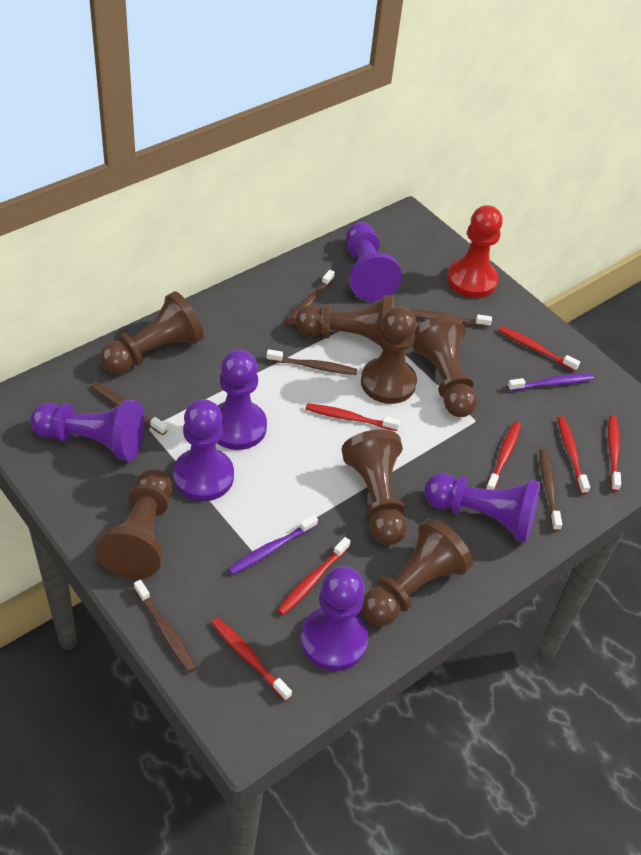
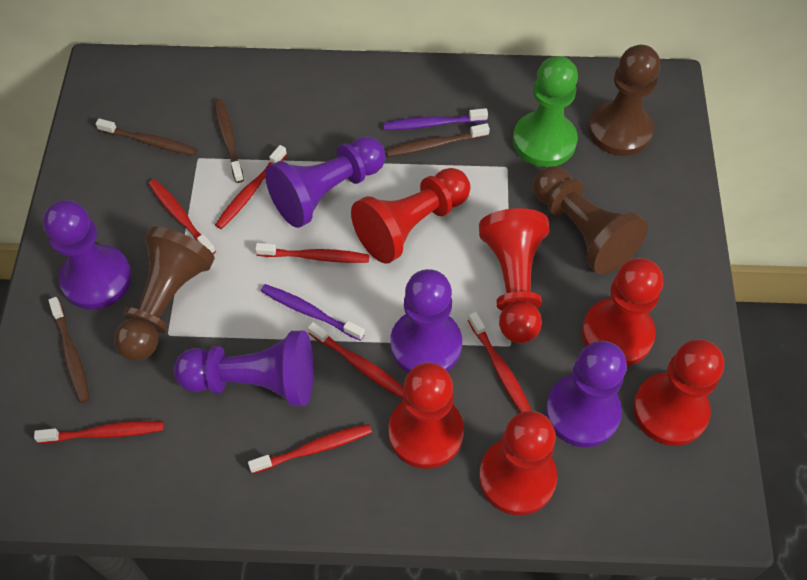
brown pawn: 7 -> 3
brown toothbrush: 6 -> 4
green pawn: 0 -> 1
purple pawn: 6 -> 5
red pawn: 1 -> 6

